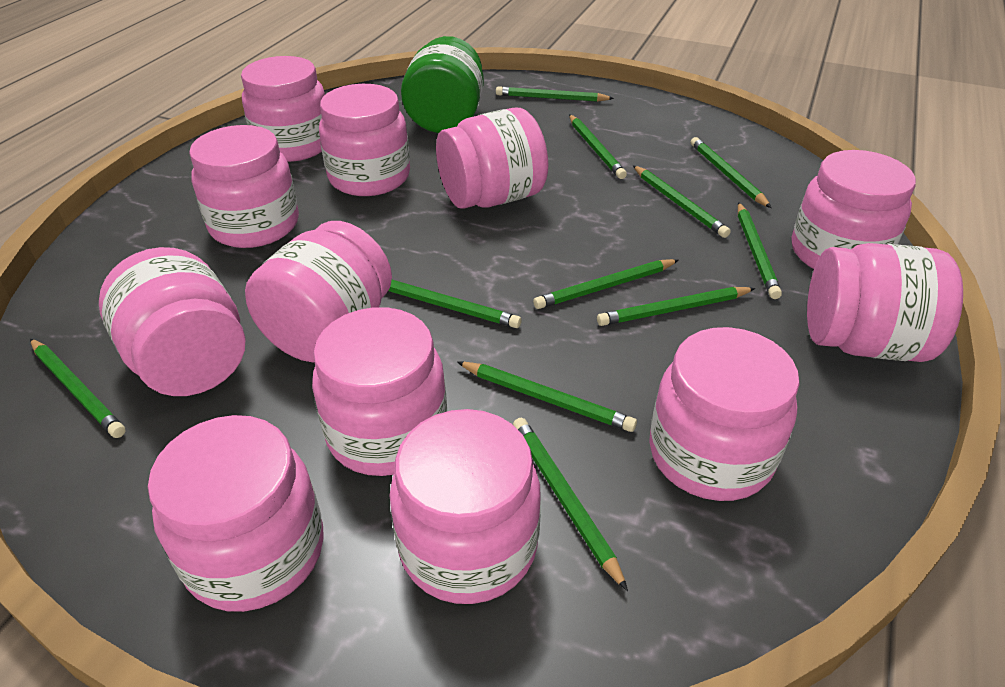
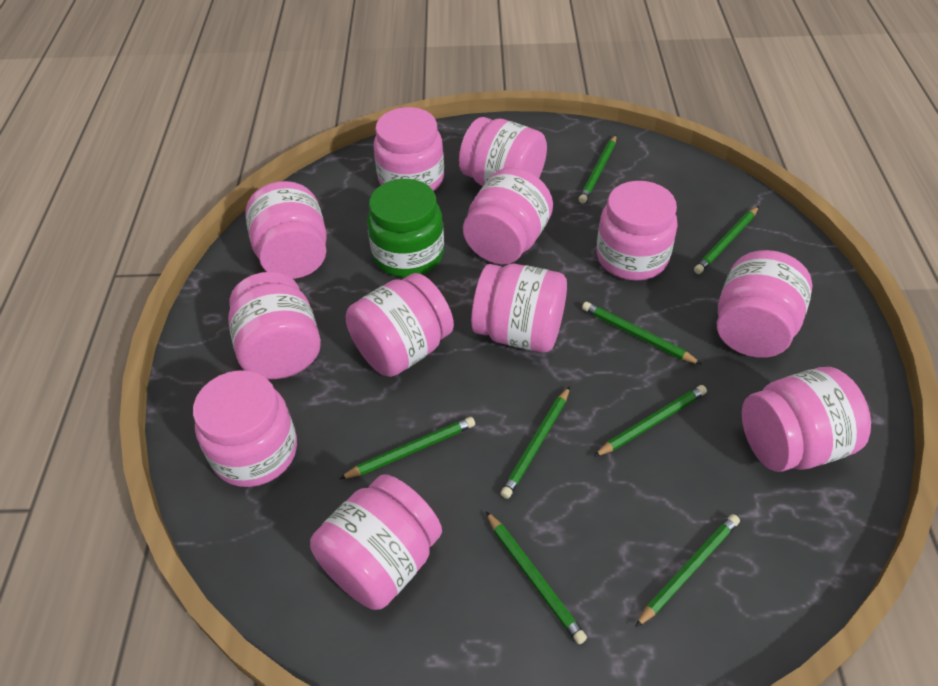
green pencil: 11 -> 8

